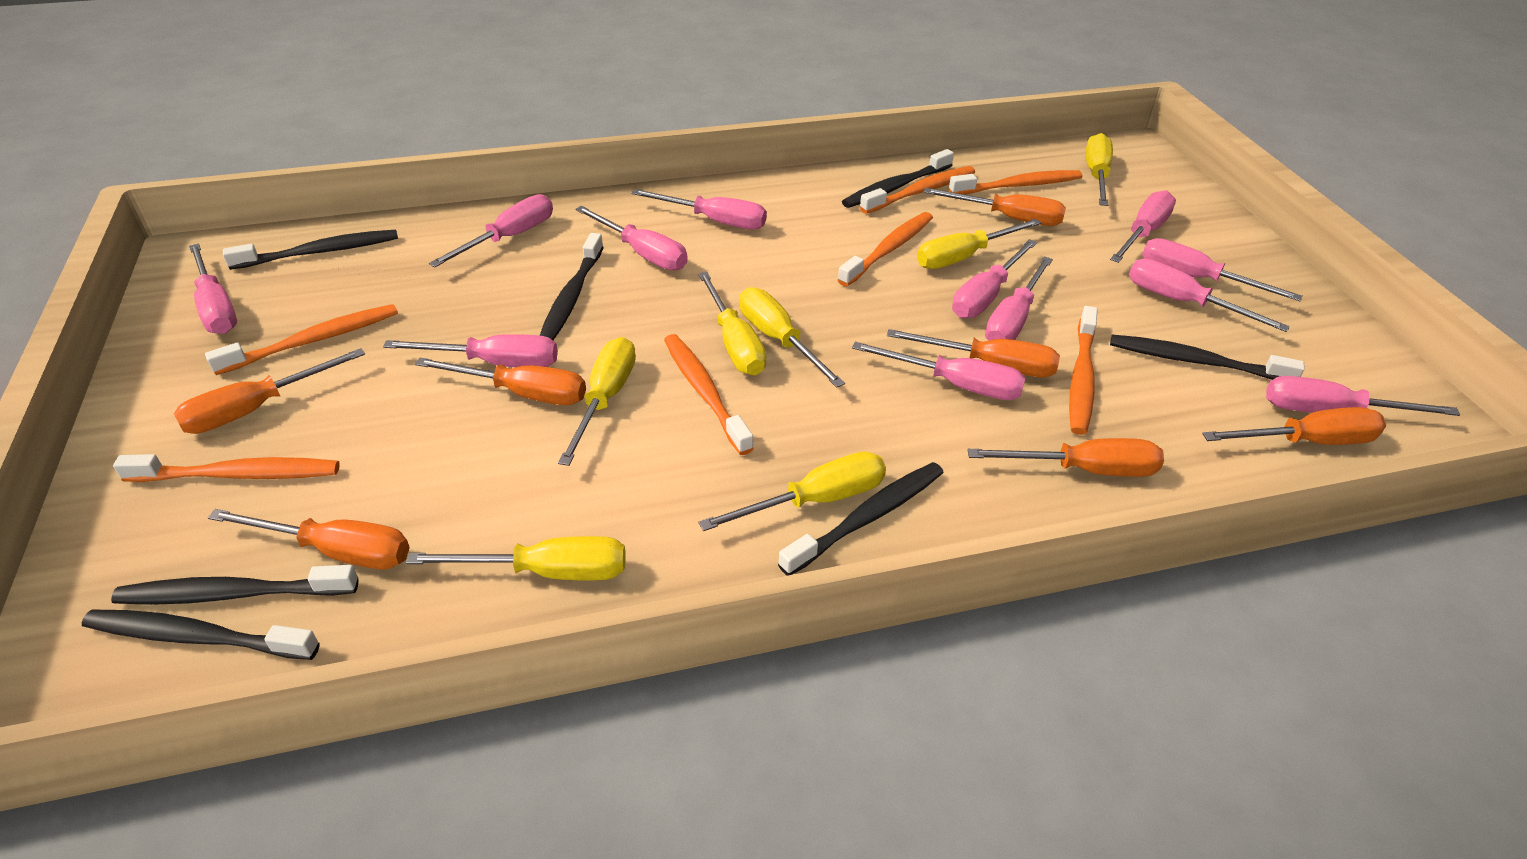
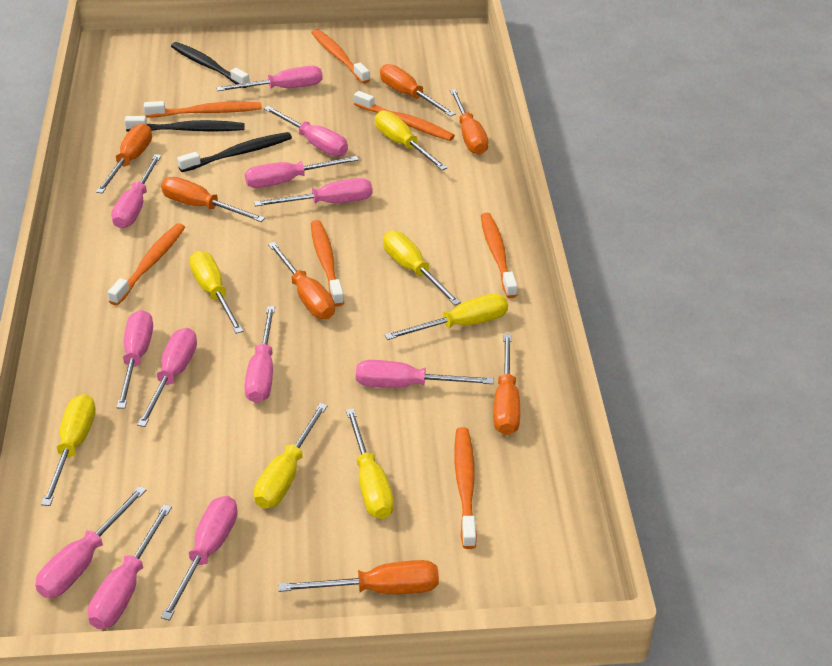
black toothbrush: 7 -> 3

